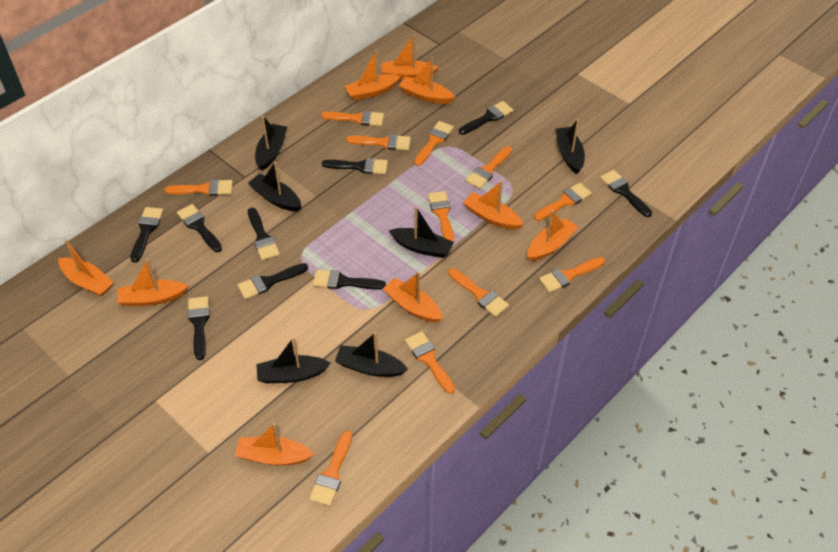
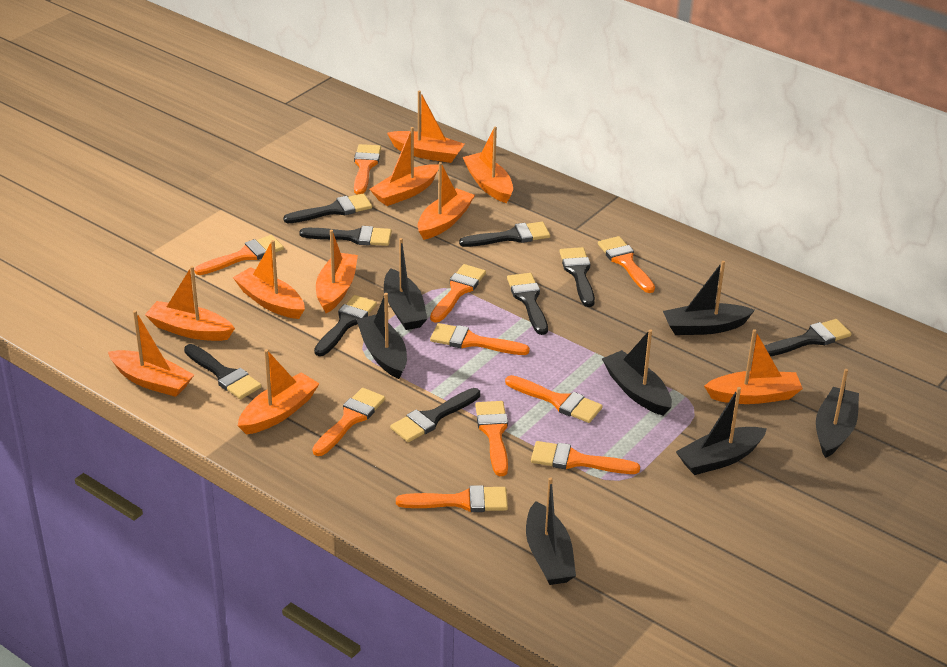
black boat: 6 -> 7
orange boat: 9 -> 10
orange brush: 11 -> 10

